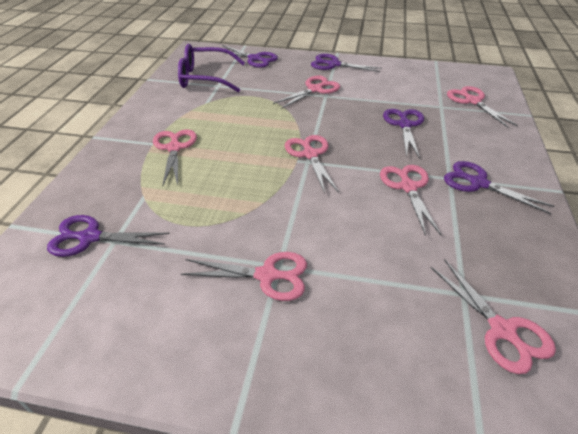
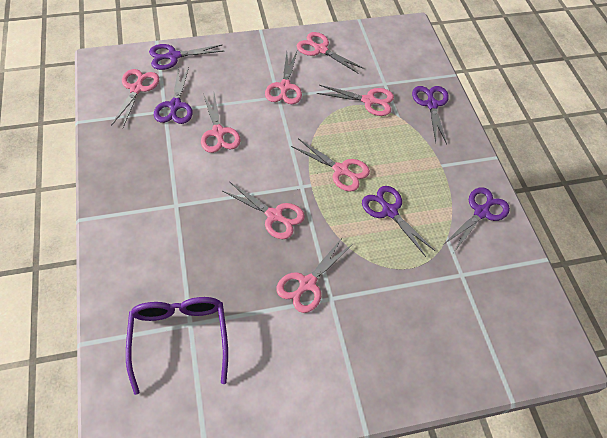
pink scissors: 7 -> 8

